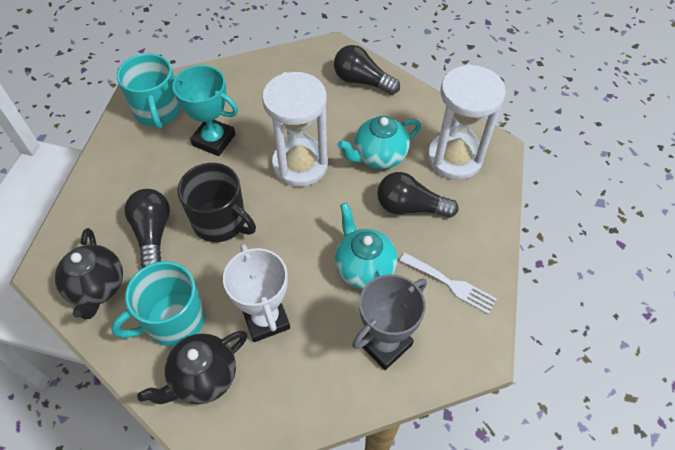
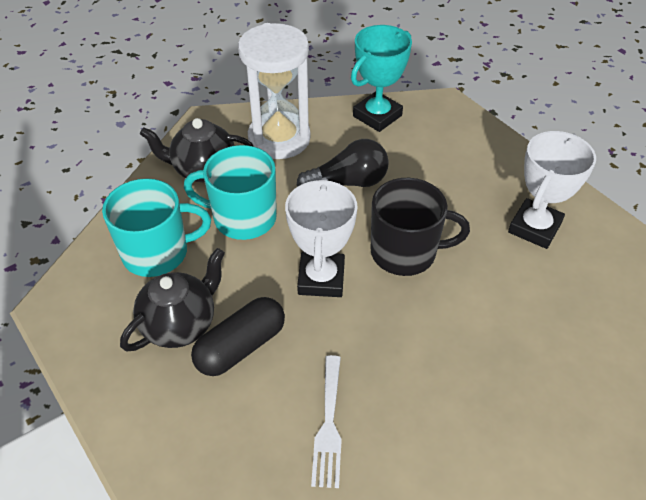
black capsule: 0 -> 1
black light bulb: 3 -> 1
grey trophy: 1 -> 0
turquoise teapot: 2 -> 0
white hourglass: 2 -> 1
white trophy: 1 -> 2

